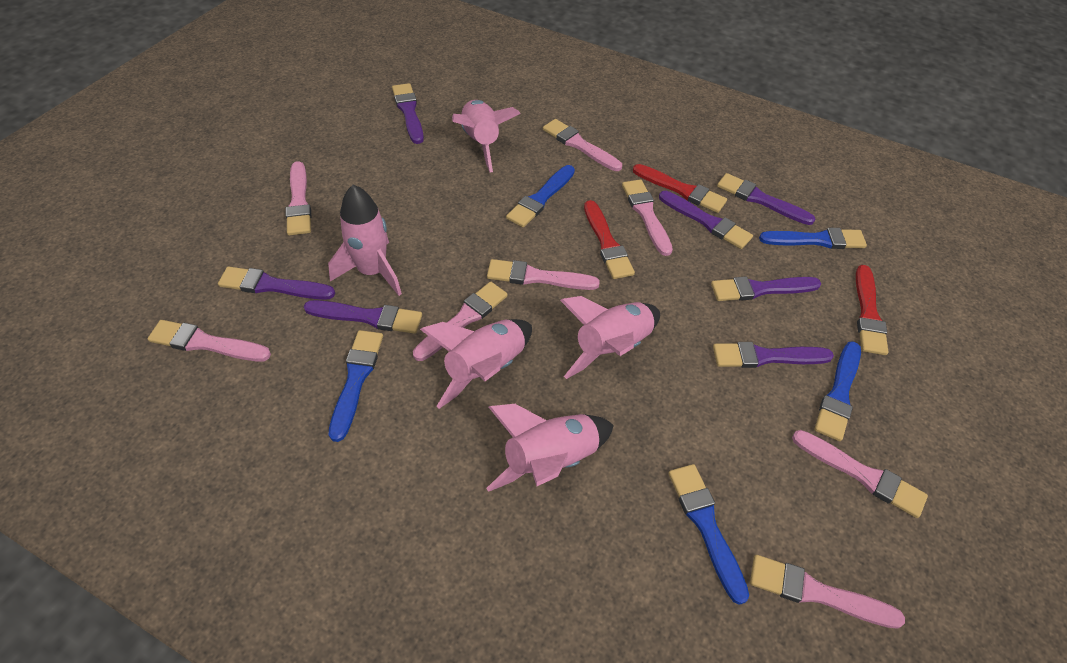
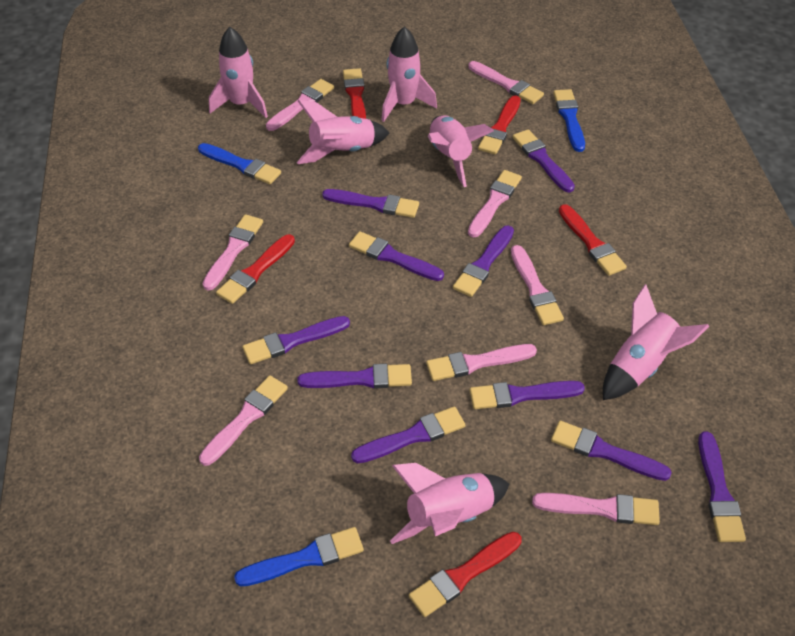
blue brush: 5 -> 3
pink rocket: 5 -> 6
purple brush: 7 -> 10
red brush: 3 -> 5

